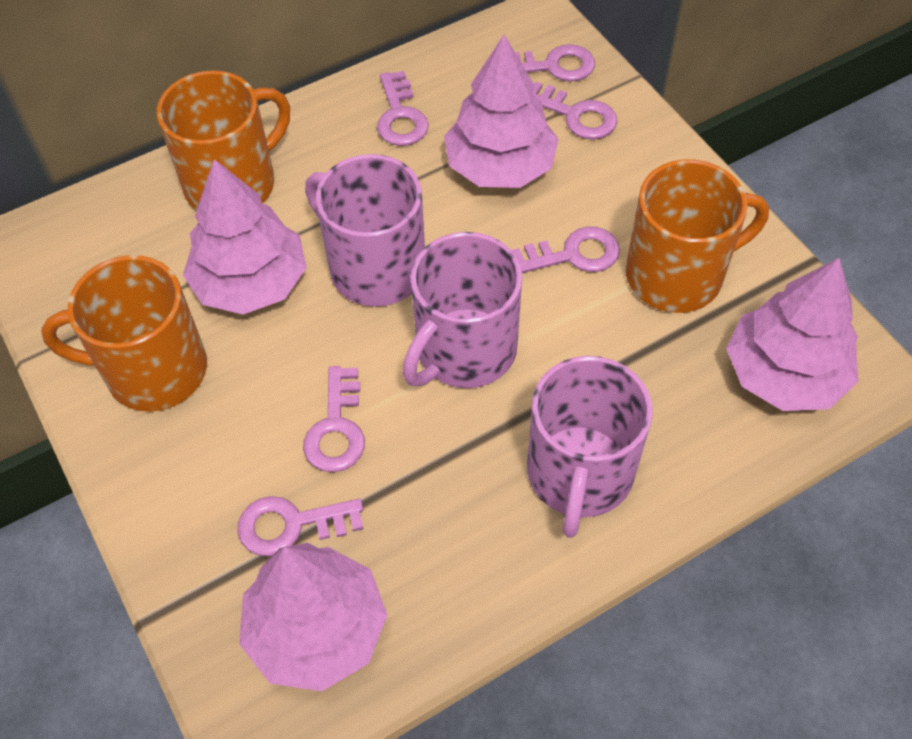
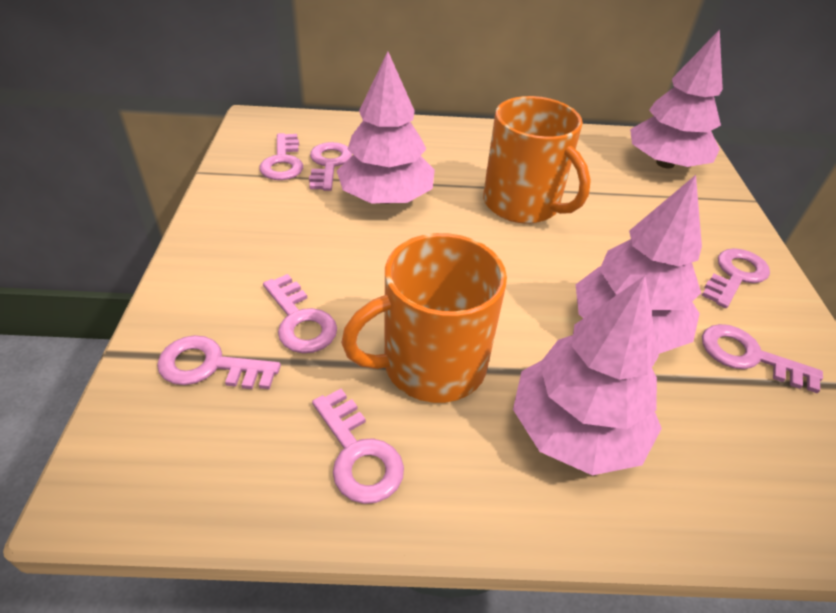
orange mug: 3 -> 2
pink key: 6 -> 7
pink mug: 3 -> 0

